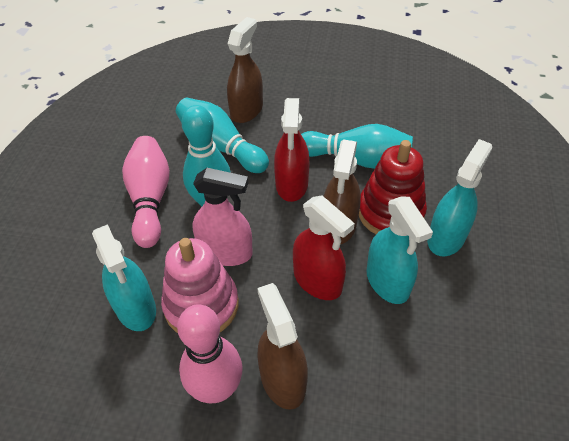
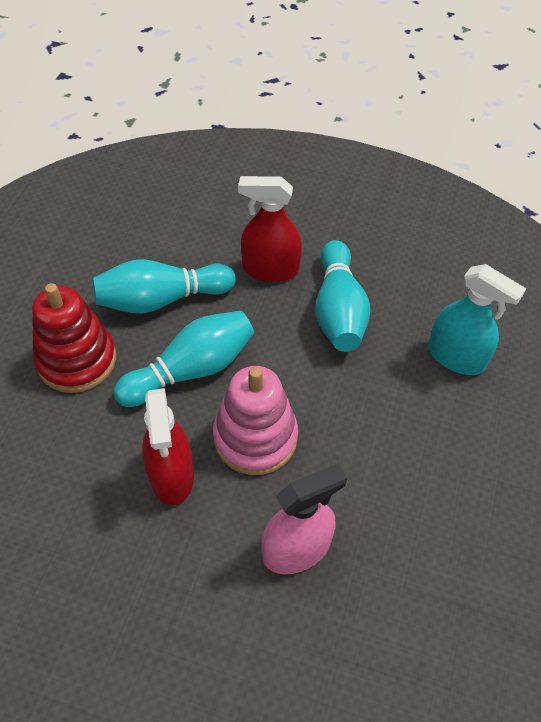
brown spray bottle: 3 -> 0
pink bowling pin: 2 -> 0
turquoise spray bottle: 3 -> 1

